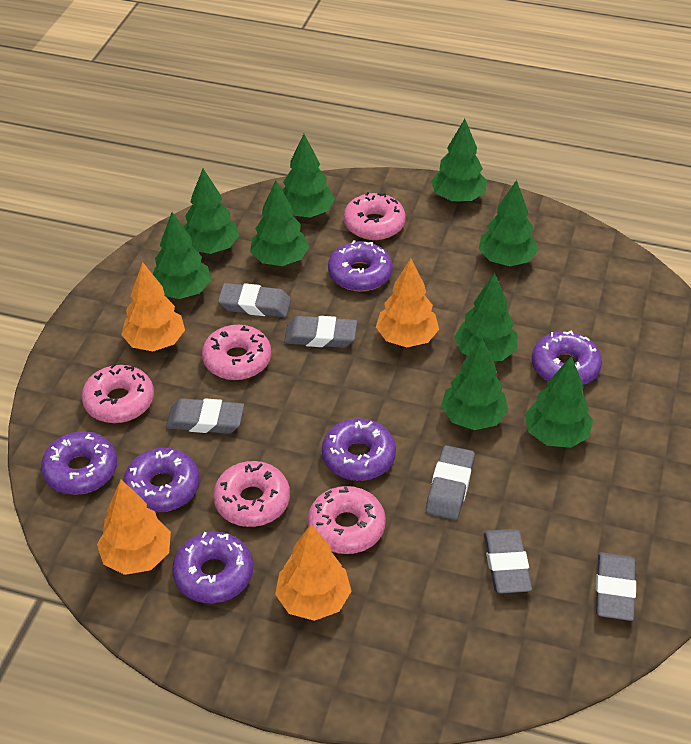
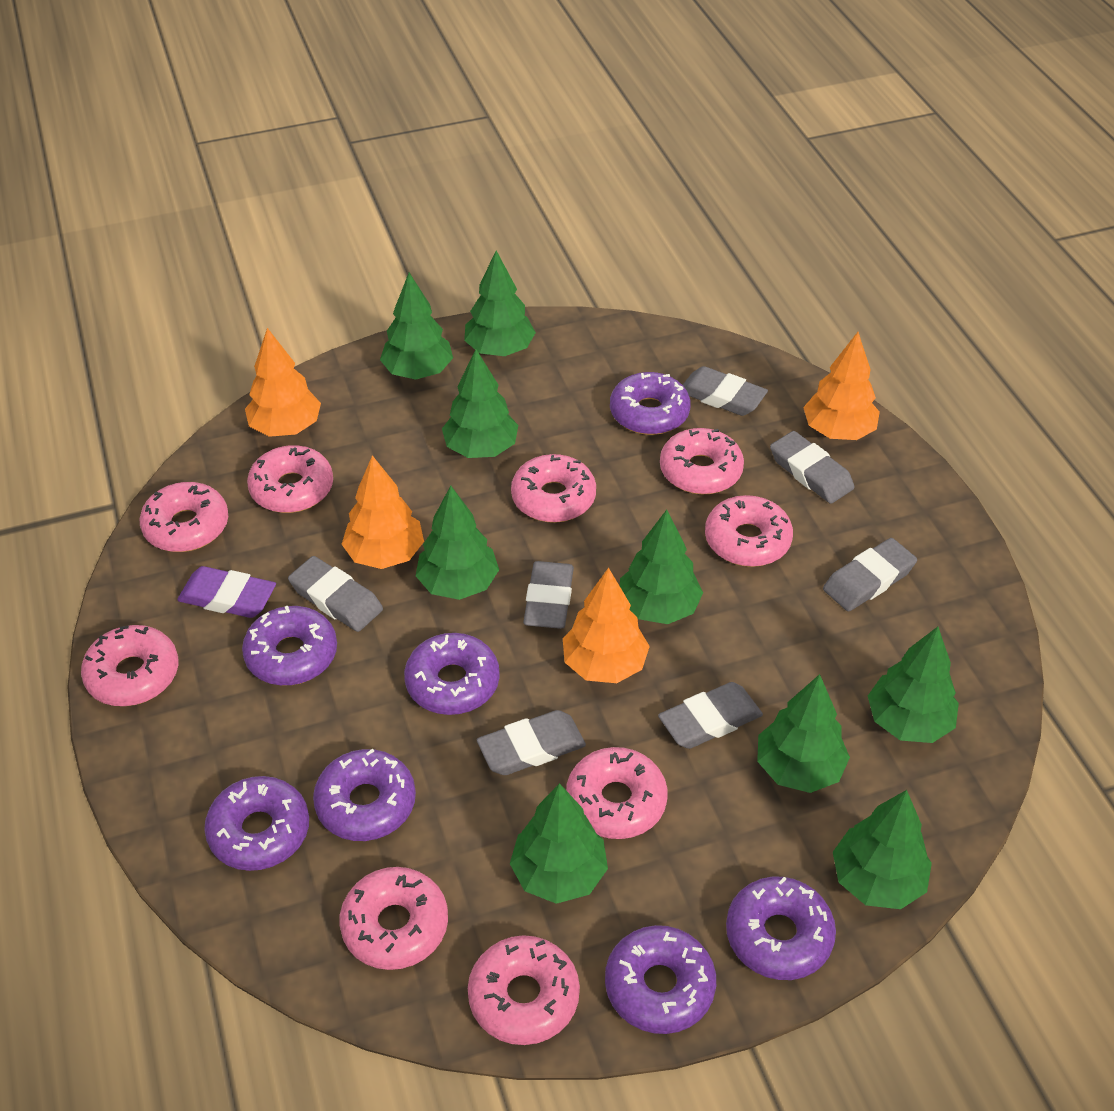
grey eraser: 6 -> 7
pink donut: 5 -> 9
purple donut: 6 -> 7
purple eraser: 0 -> 1

